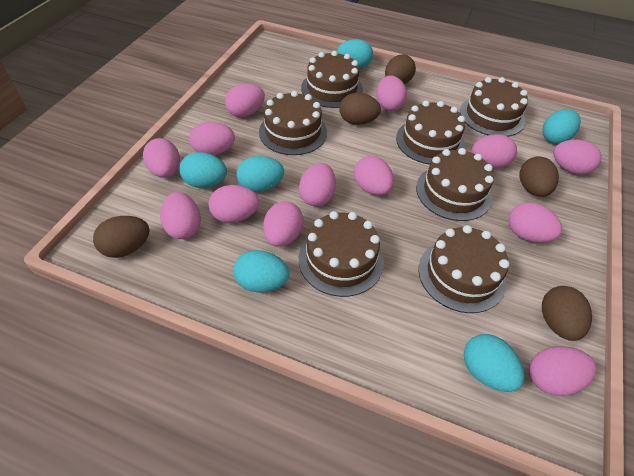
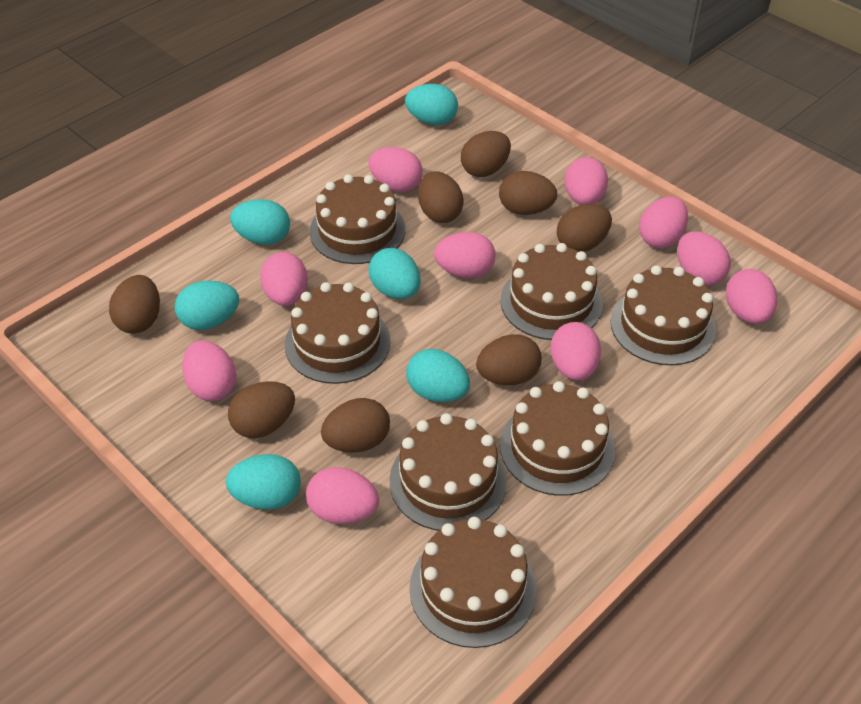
brown egg: 5 -> 8
pink egg: 13 -> 10

